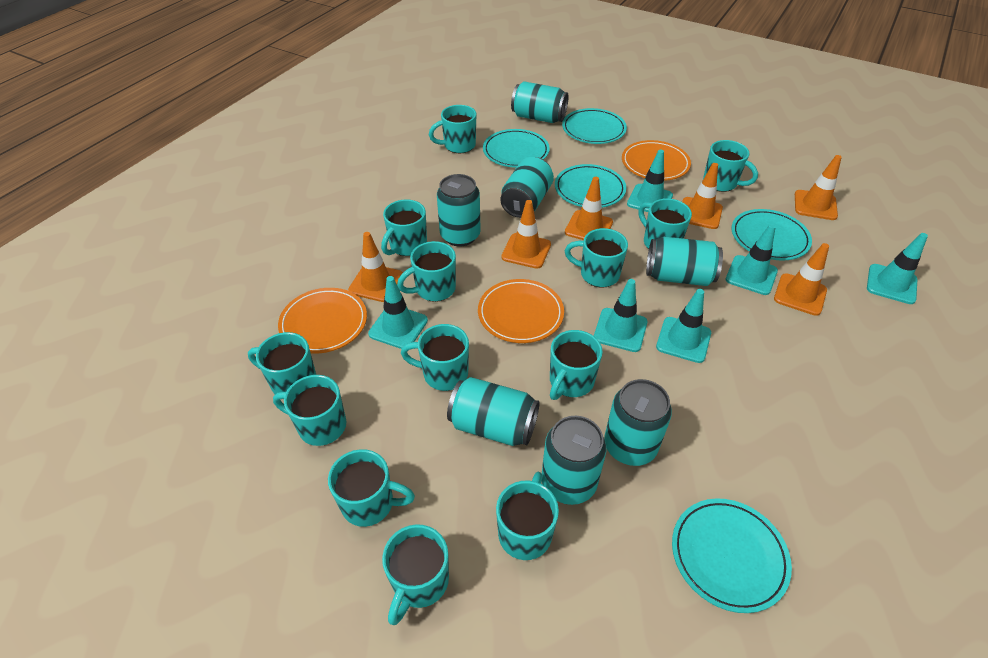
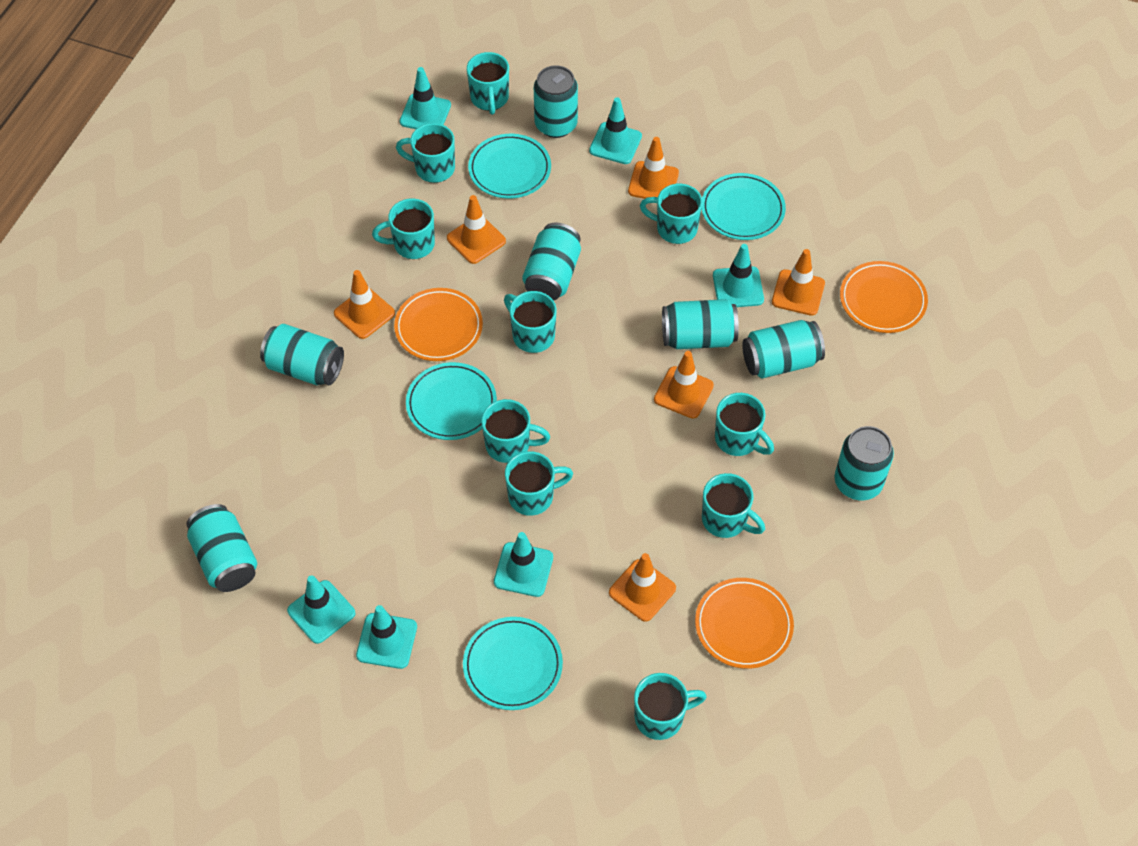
turquoise mug: 13 -> 10
turquoise plate: 5 -> 4

